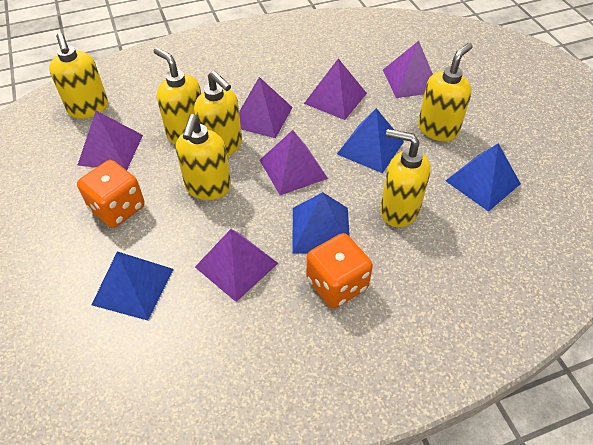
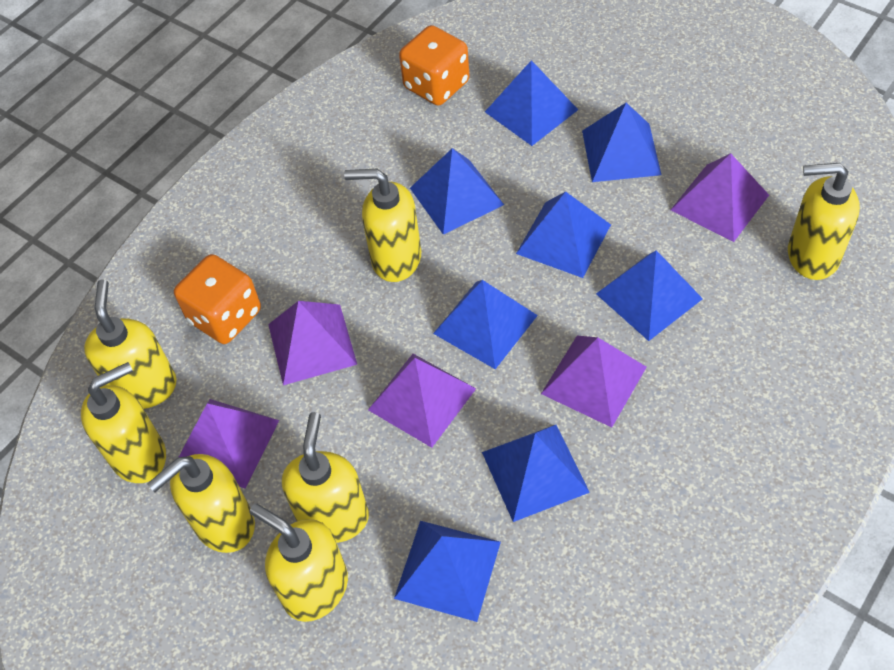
blue pyramid: 4 -> 8
purple pyramid: 6 -> 5
yellow soap dispenser: 6 -> 7

